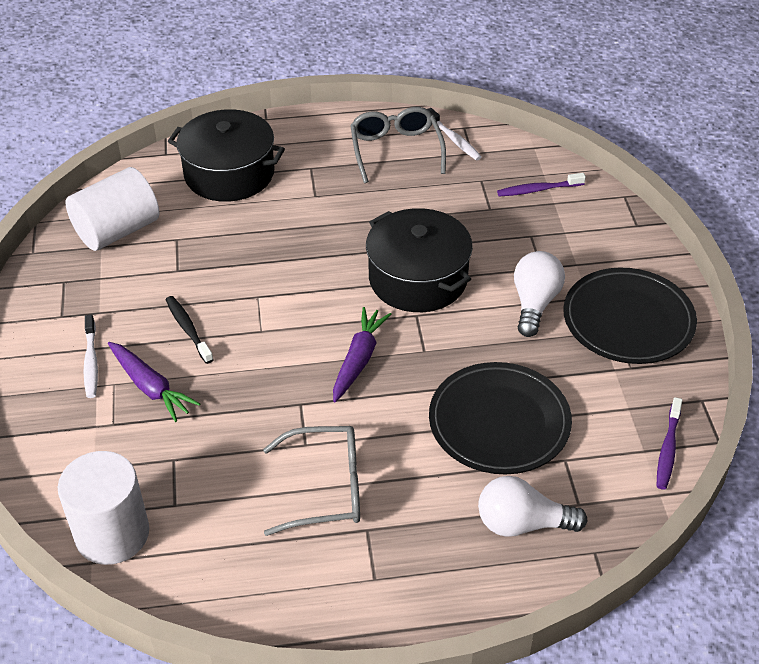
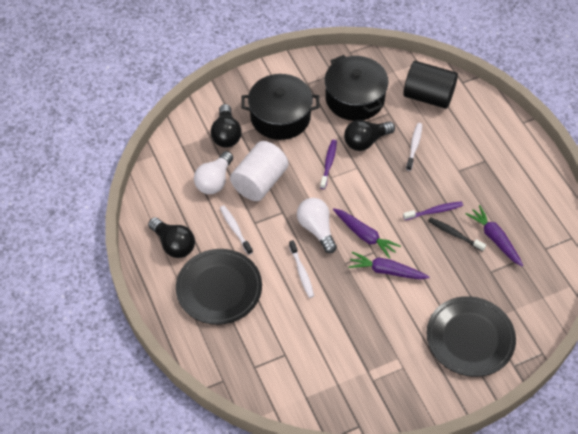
black cylinder: 0 -> 1
black light bulb: 0 -> 3
grey glasses: 2 -> 0
purple carrot: 2 -> 3
white cylinder: 2 -> 1
white toothbrush: 2 -> 3

